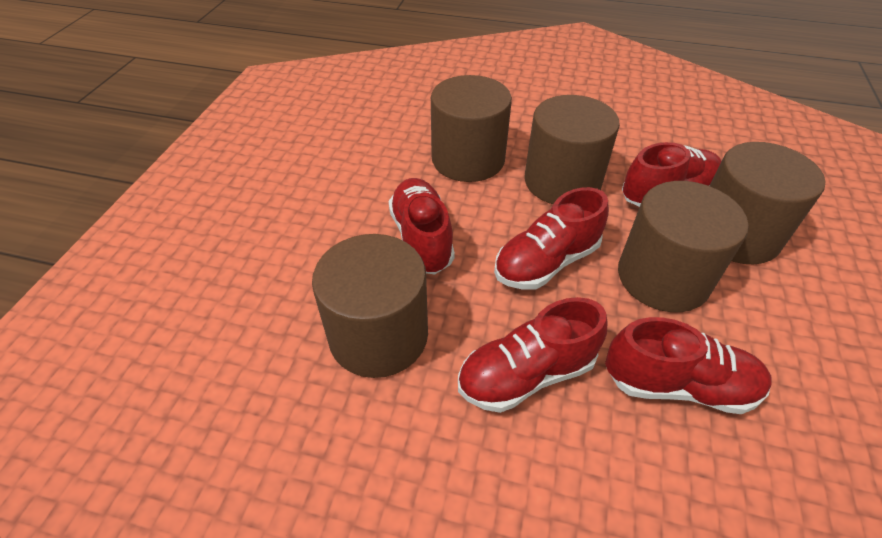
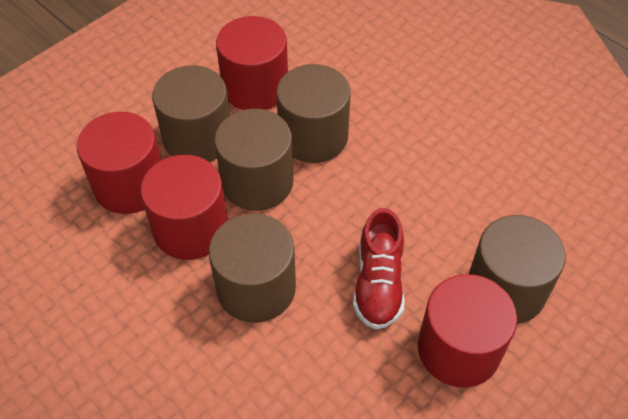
red cylinder: 0 -> 4
red shoe: 5 -> 1

